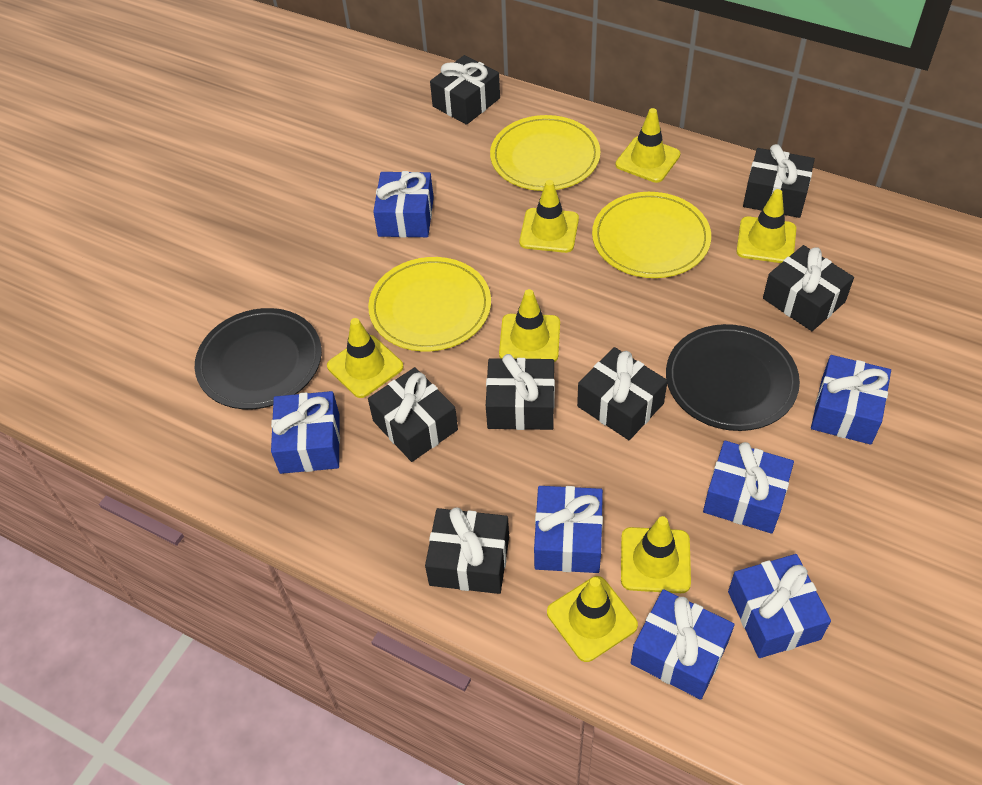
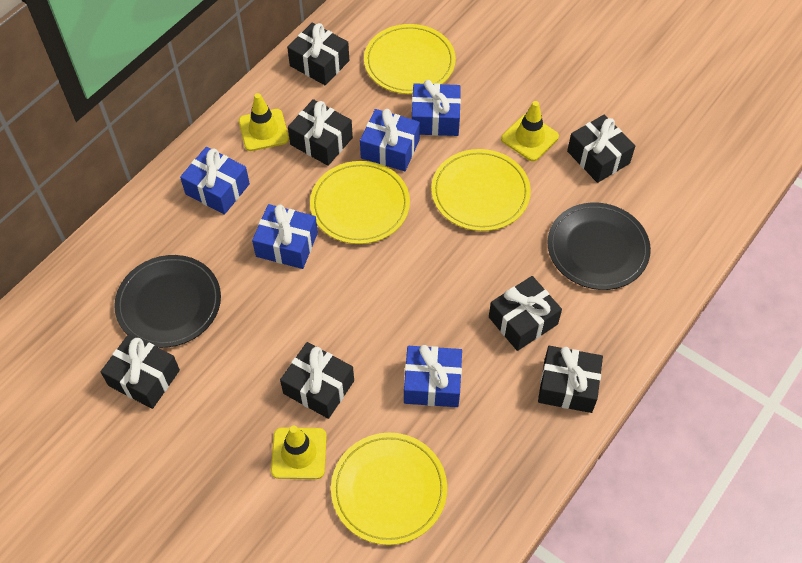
blue gift: 7 -> 5
yellow plate: 3 -> 4
yellow traffic cone: 7 -> 3

